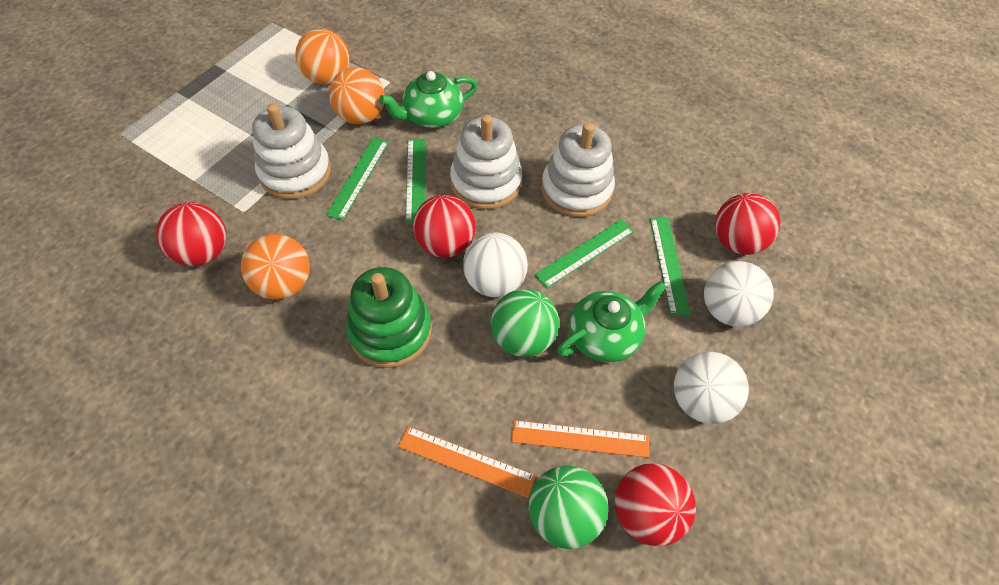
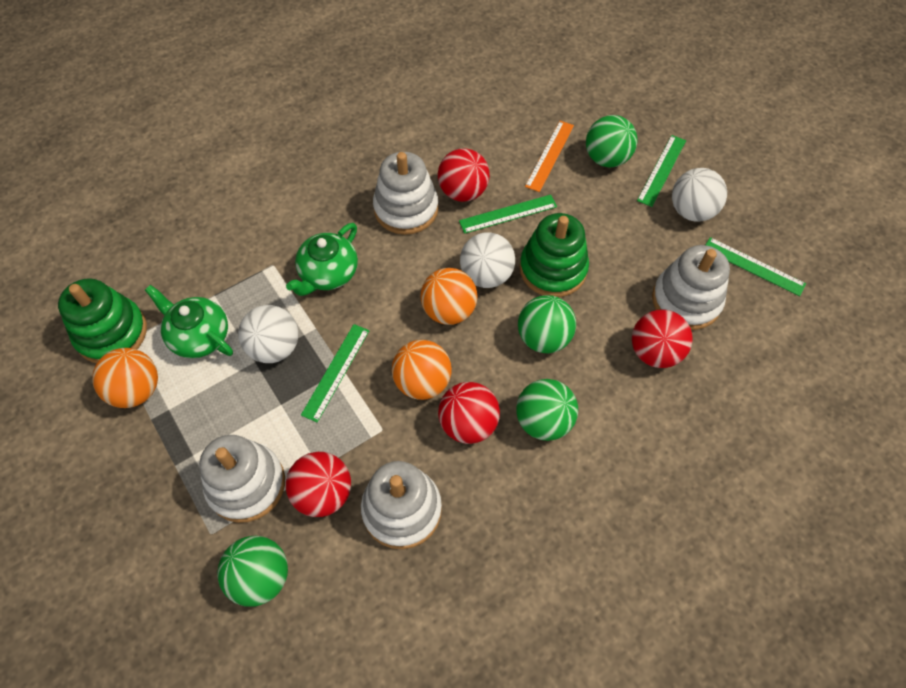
green ball: 2 -> 4
green stacking toy: 1 -> 2
orange ruler: 2 -> 1
white stacking toy: 3 -> 4

